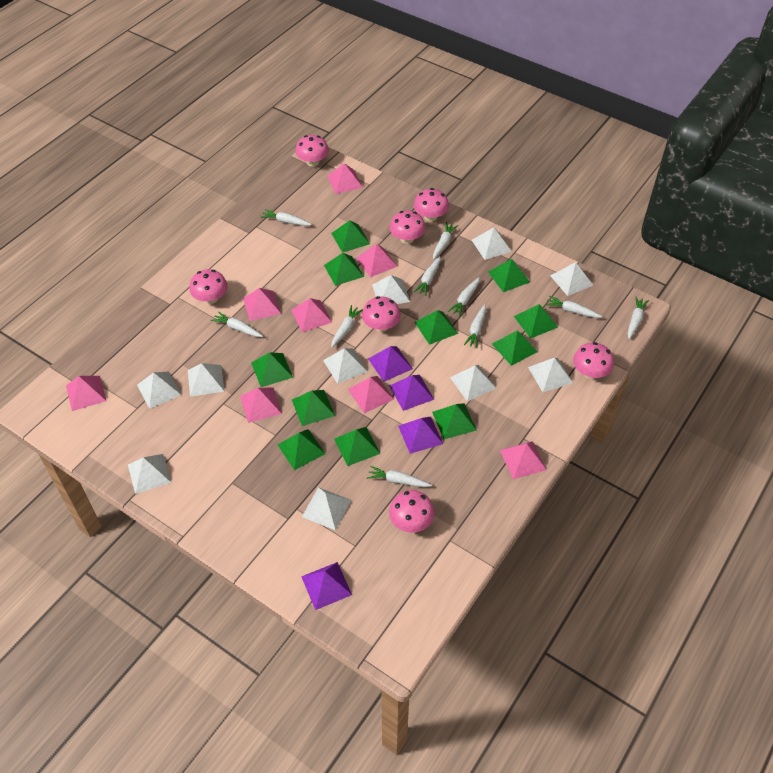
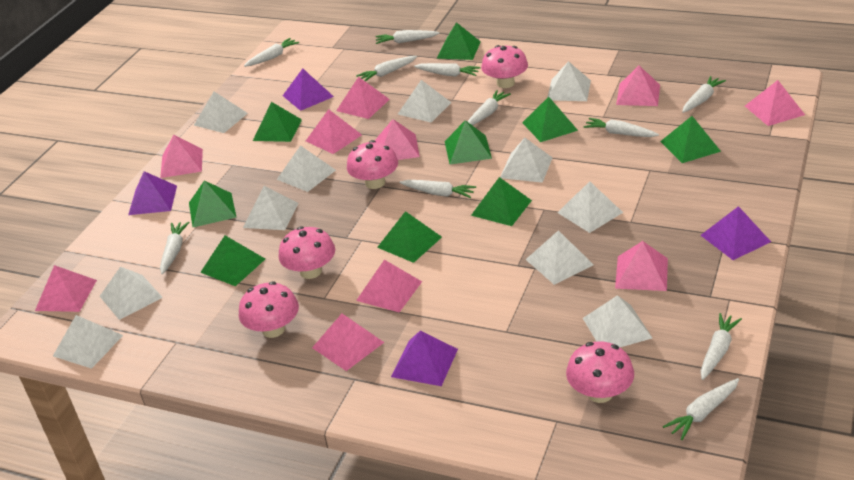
green pyramid: 11 -> 9
pink mushroom: 7 -> 5
pink pyramid: 8 -> 10
white carrot: 10 -> 11
white pyramid: 10 -> 11

